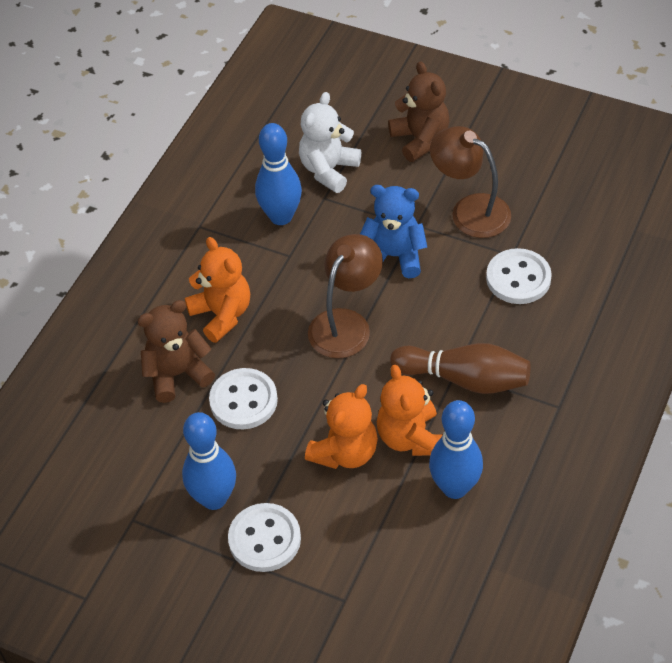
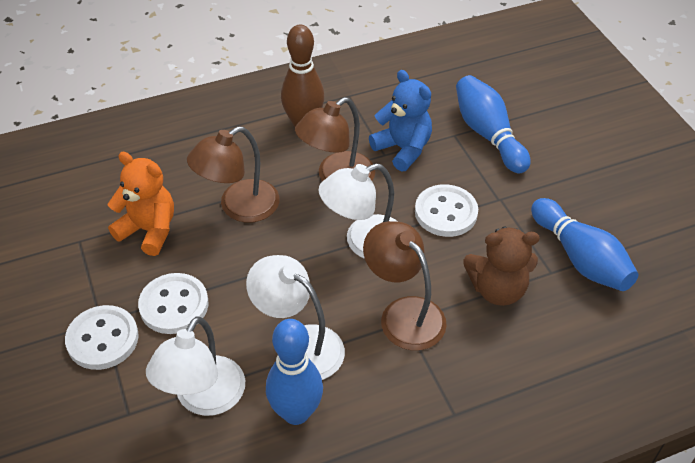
brown lamp: 2 -> 3
brown teddy bear: 2 -> 1
orange teddy bear: 3 -> 1
white lamp: 0 -> 3
white teddy bear: 1 -> 0

